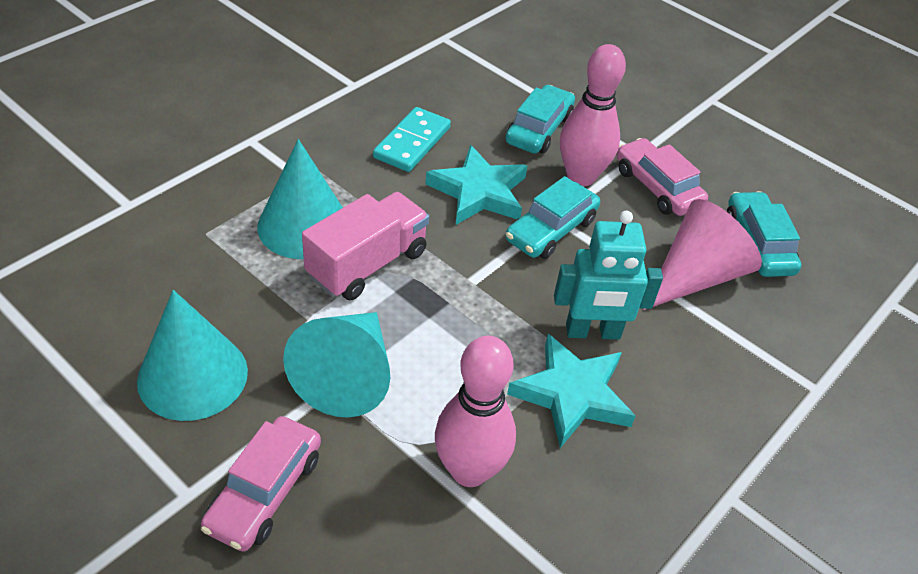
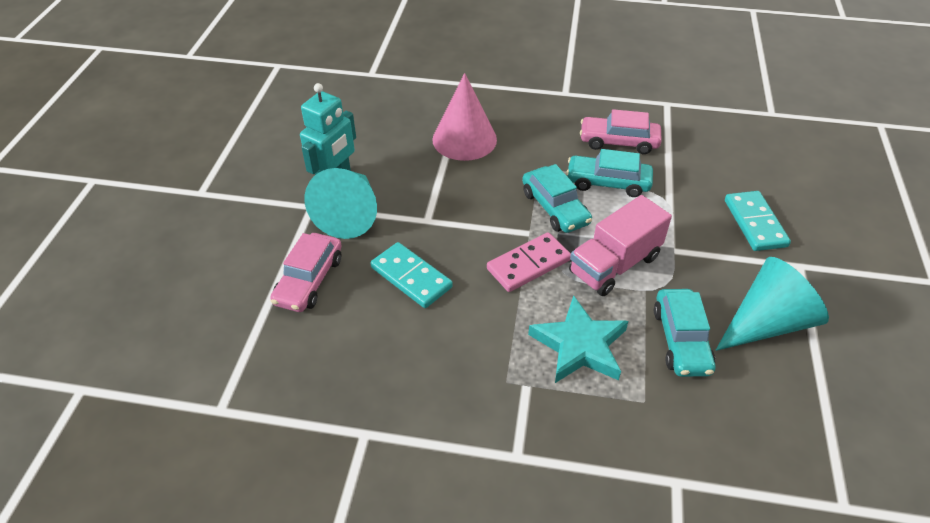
pink bowling pin: 2 -> 0
pink domino: 0 -> 1
turquoise cone: 3 -> 2
turquoise domino: 1 -> 2
turquoise star: 2 -> 1

